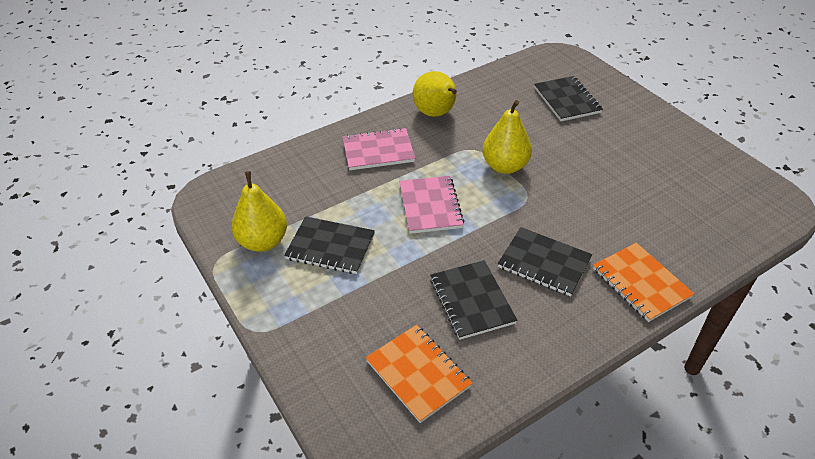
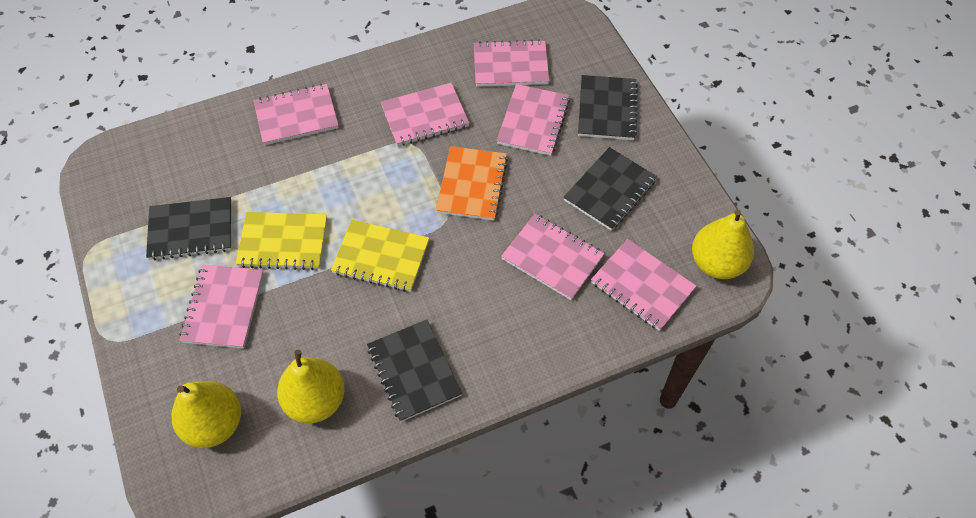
orange notebook: 2 -> 1
pink notebook: 2 -> 7
yellow notebook: 0 -> 2

